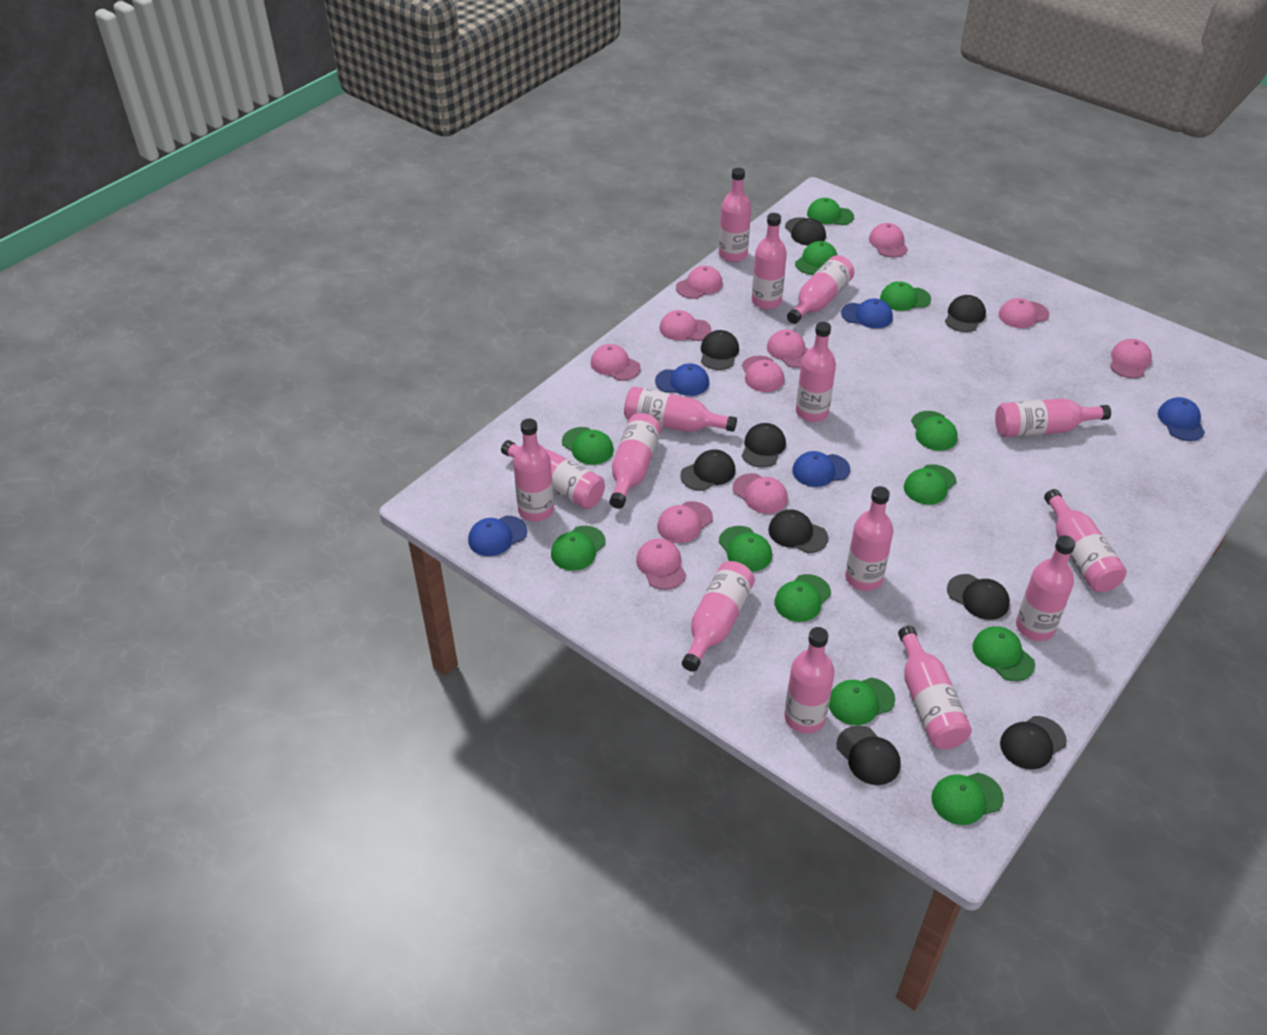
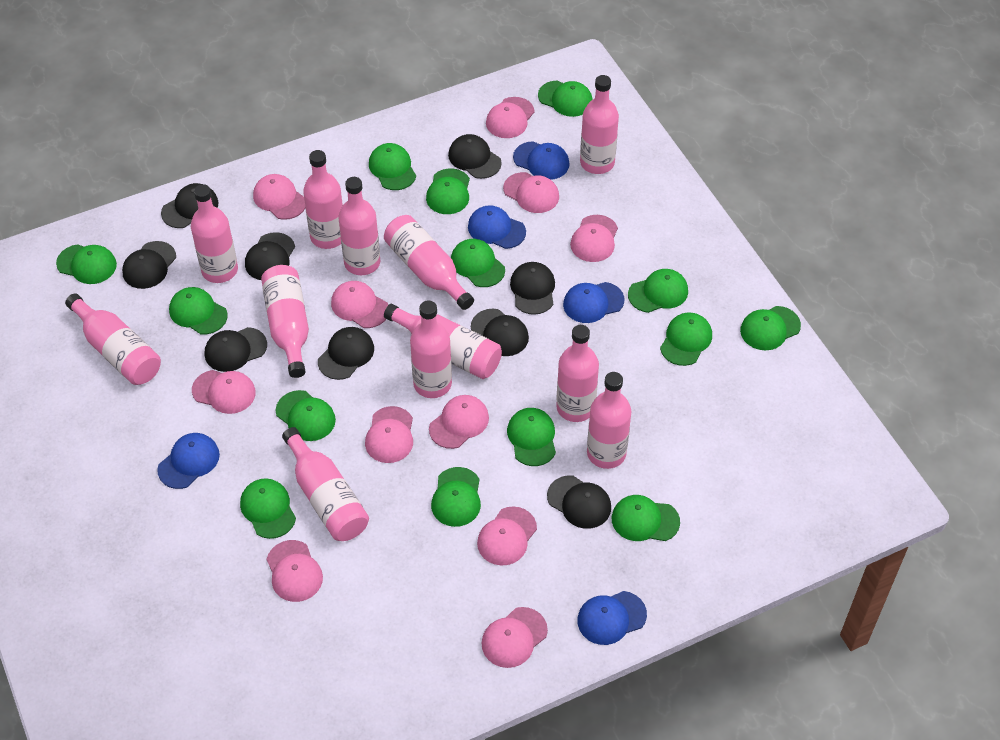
green cap: 12 -> 14
pink bottle: 15 -> 12

